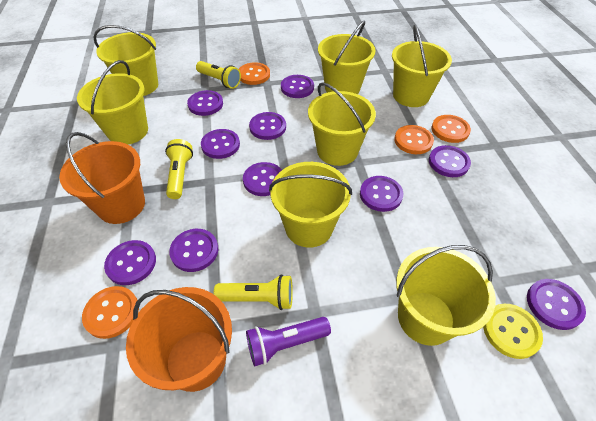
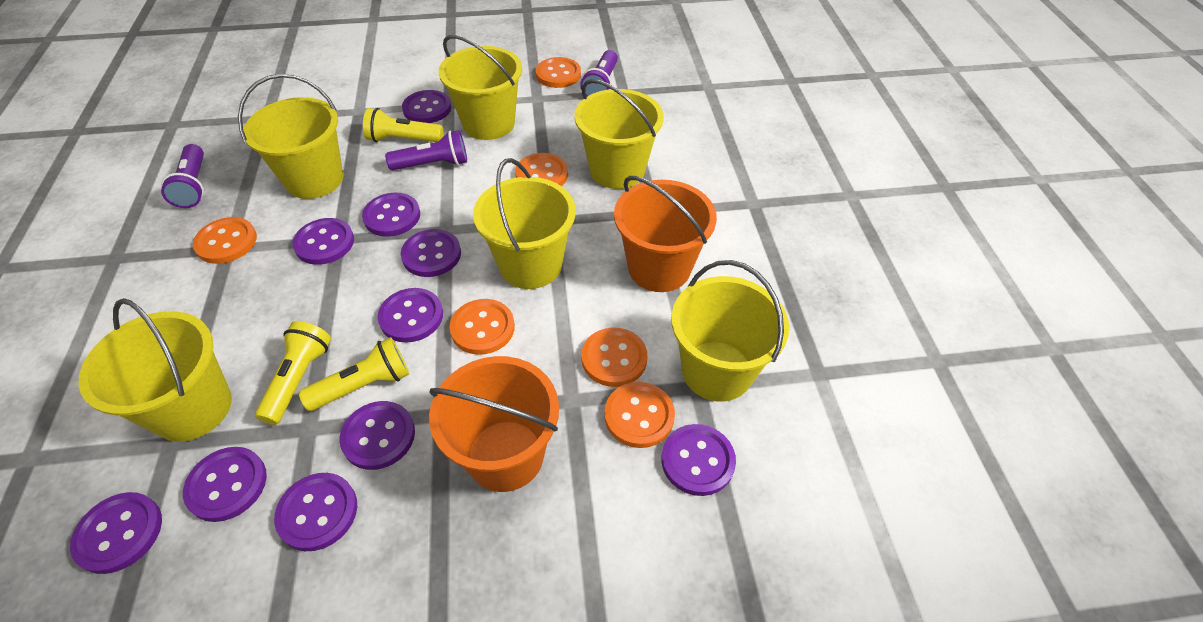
orange button: 4 -> 6
purple flashlight: 1 -> 3
yellow bucket: 7 -> 6
yellow button: 1 -> 0

